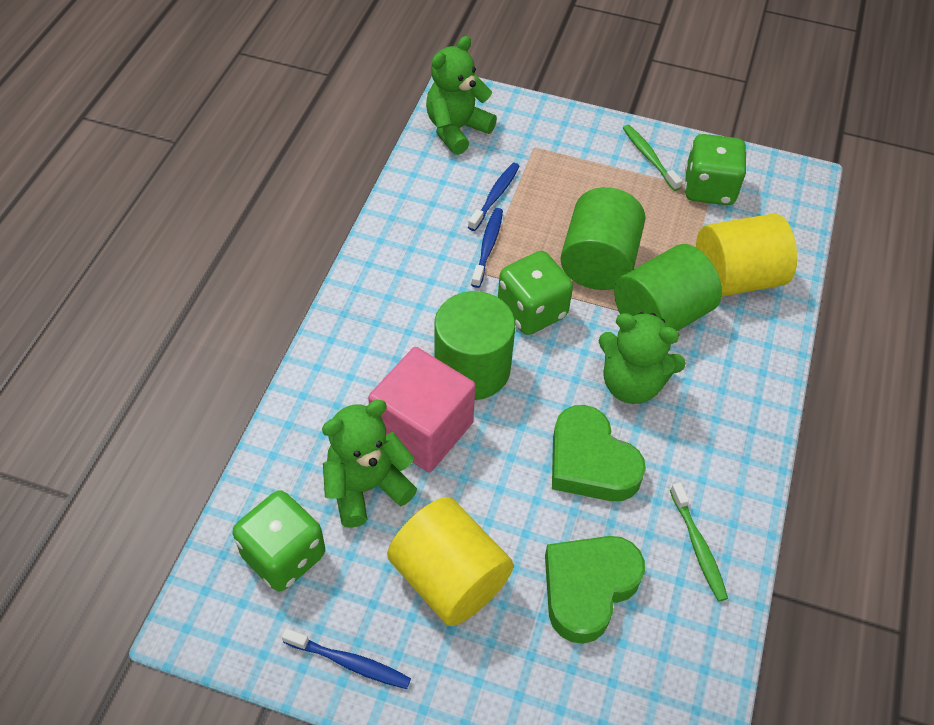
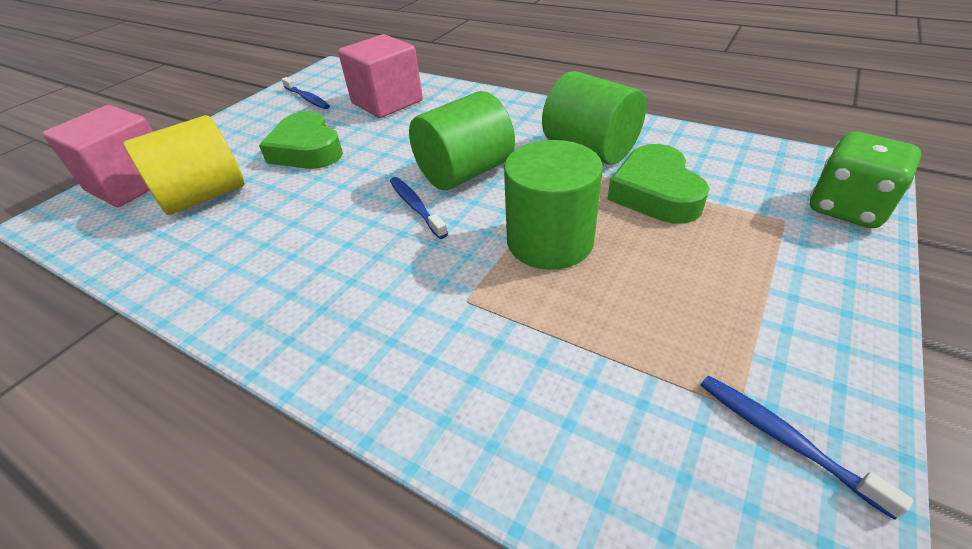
green dice: 3 -> 1
green teddy bear: 3 -> 0
green toothbrush: 2 -> 0
pink cube: 1 -> 2
yellow cylinder: 2 -> 1

